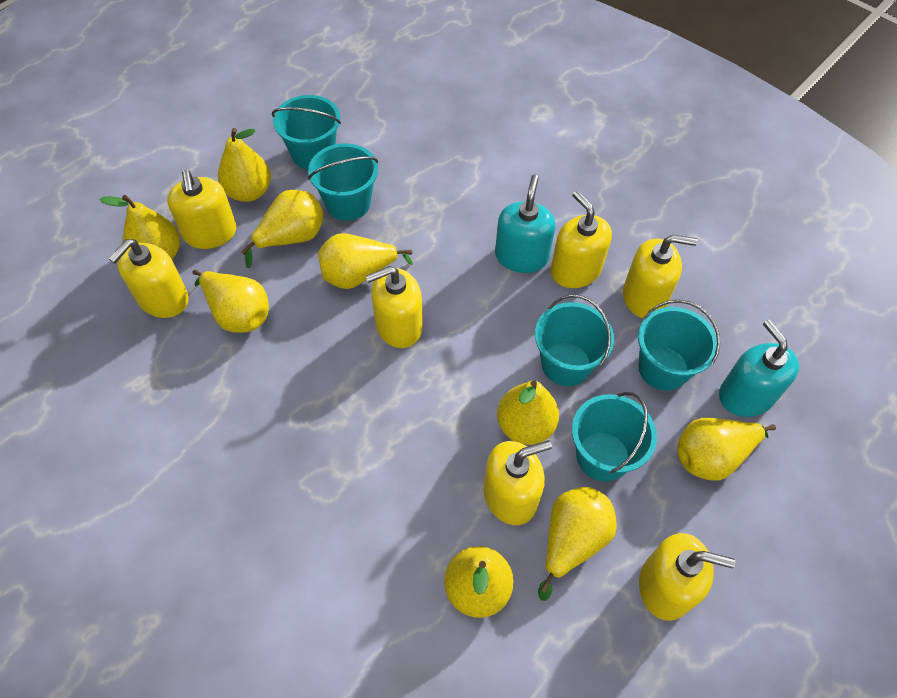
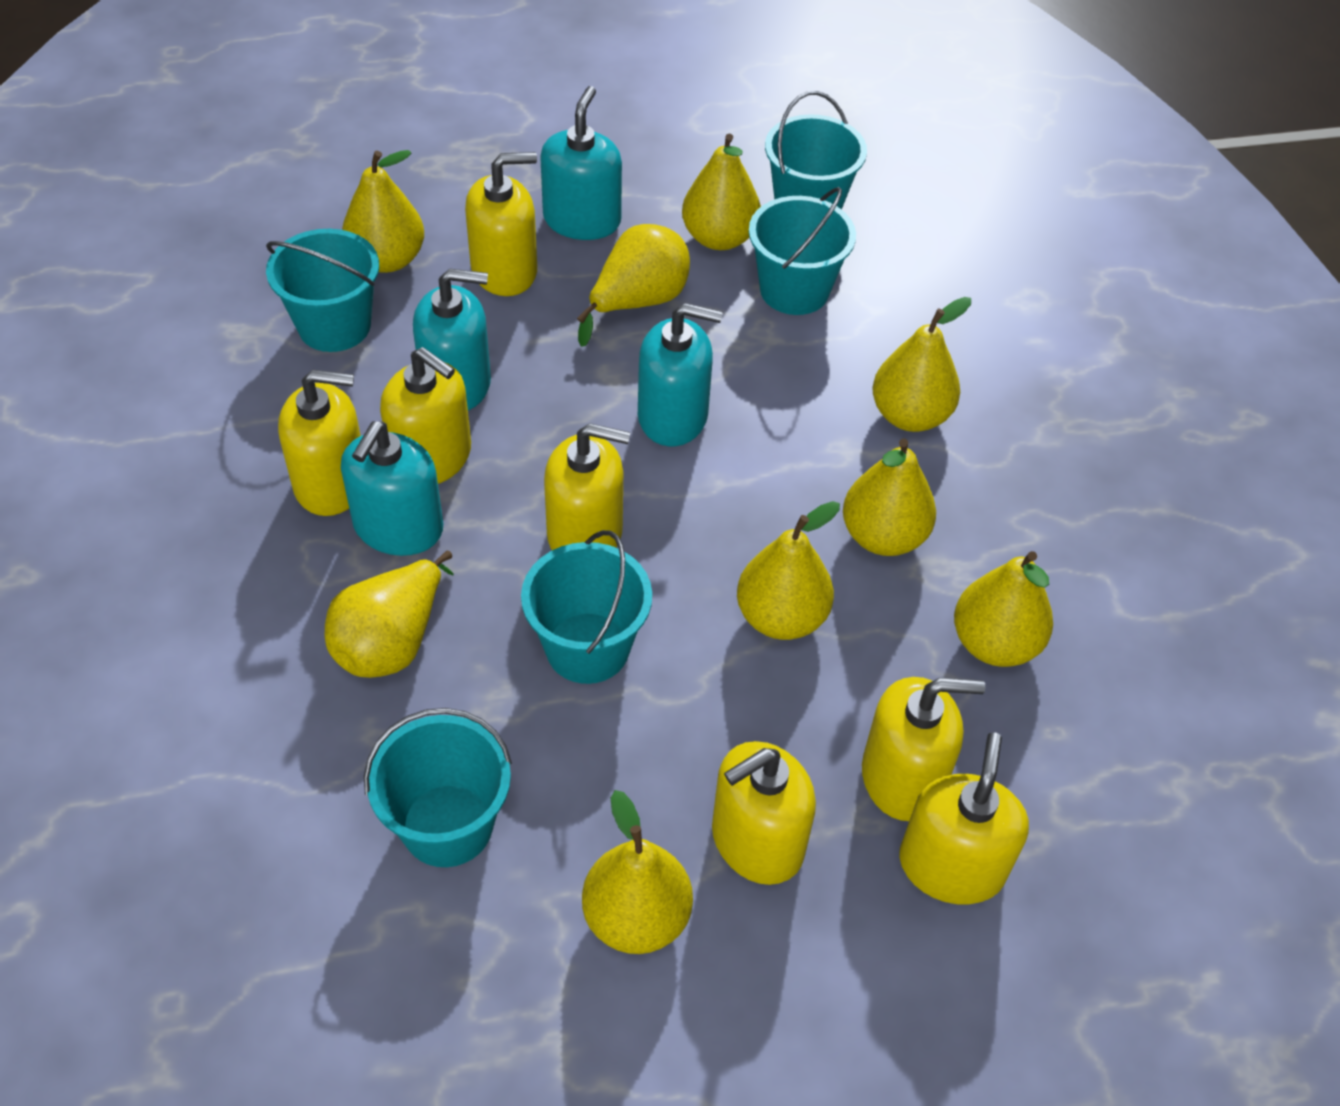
turquoise soap dispenser: 2 -> 4

